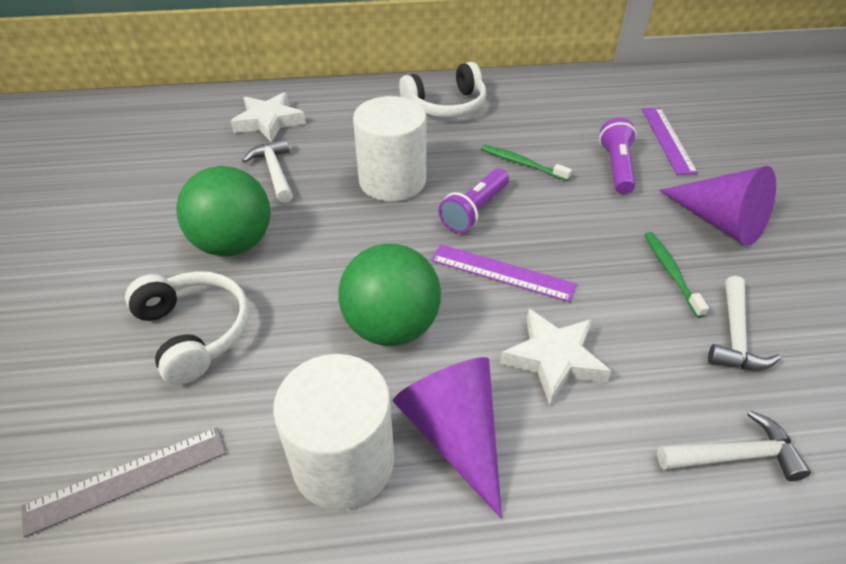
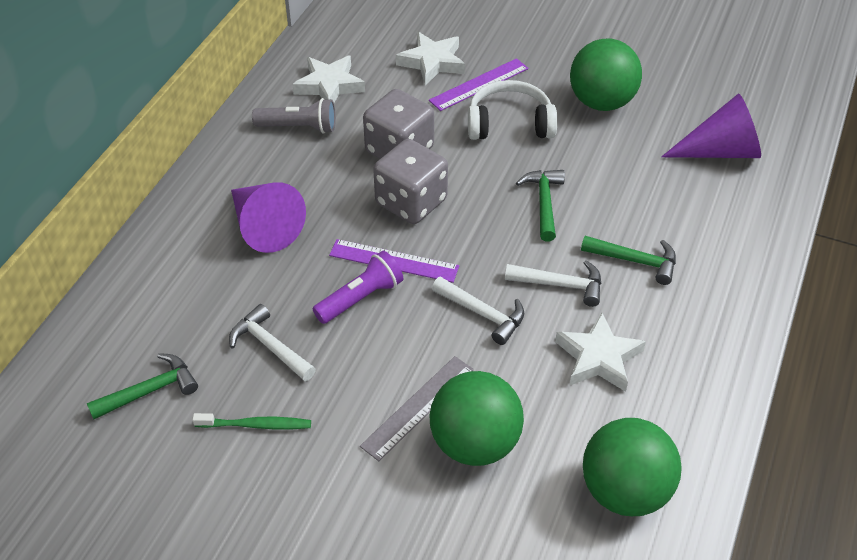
green ball: 2 -> 3
green hammer: 0 -> 3
green toothbrush: 2 -> 1
grey dice: 0 -> 2
grey flashlight: 0 -> 1
purple flashlight: 2 -> 1
white cylinder: 2 -> 0
white headphones: 2 -> 1
white star: 2 -> 3

